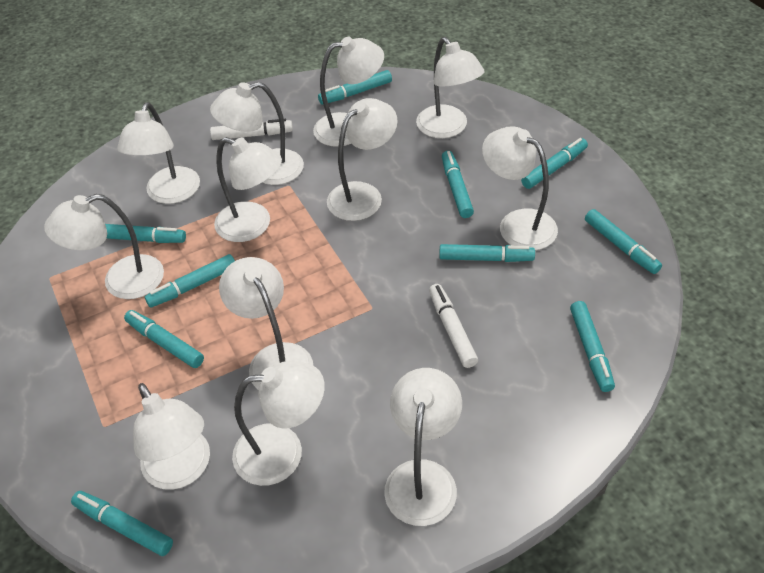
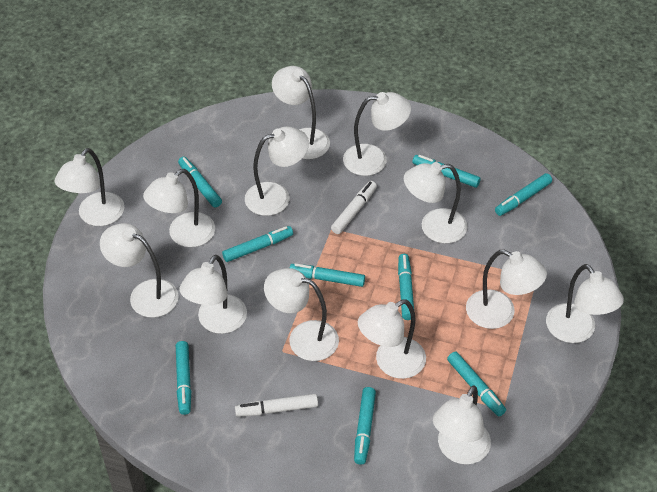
turquoise marker: 10 -> 9
white lamp: 12 -> 13

